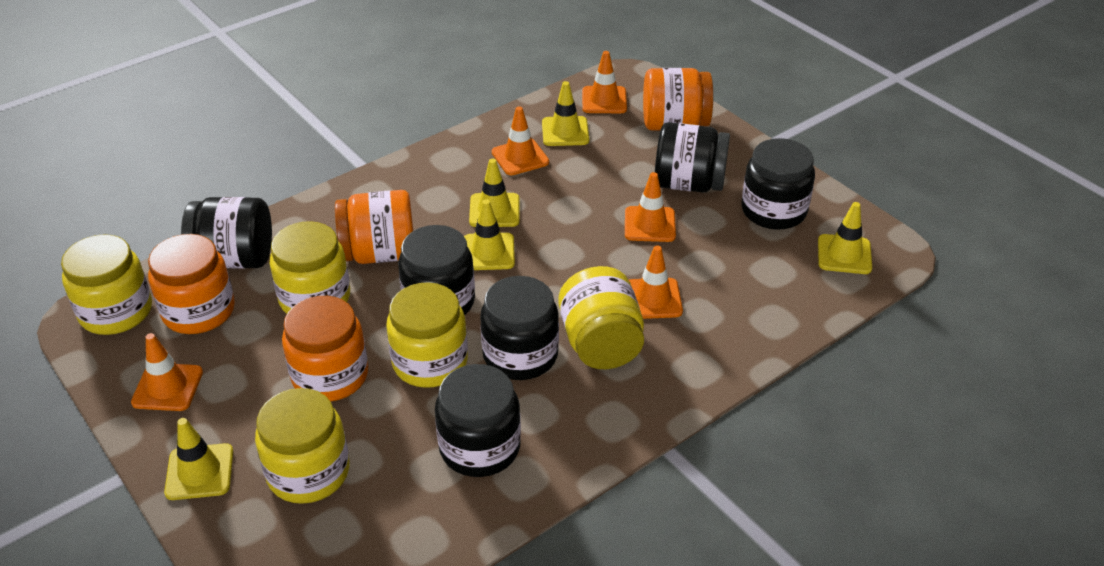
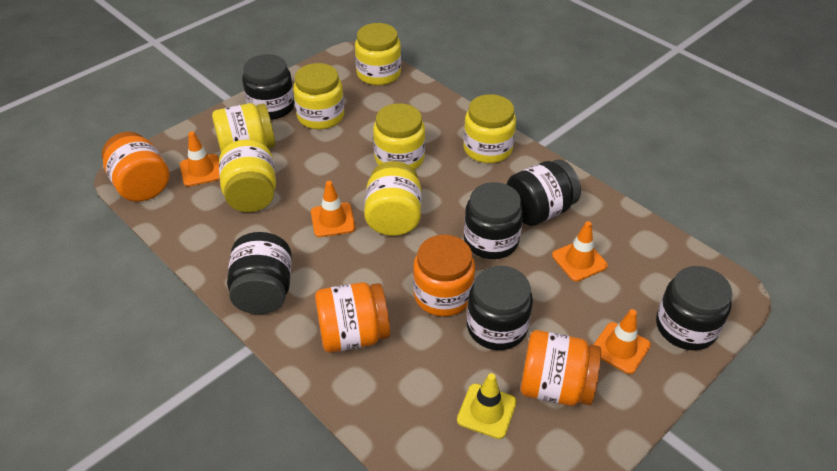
orange traffic cone: 5 -> 4
yellow jar: 5 -> 7
yellow traffic cone: 5 -> 1

